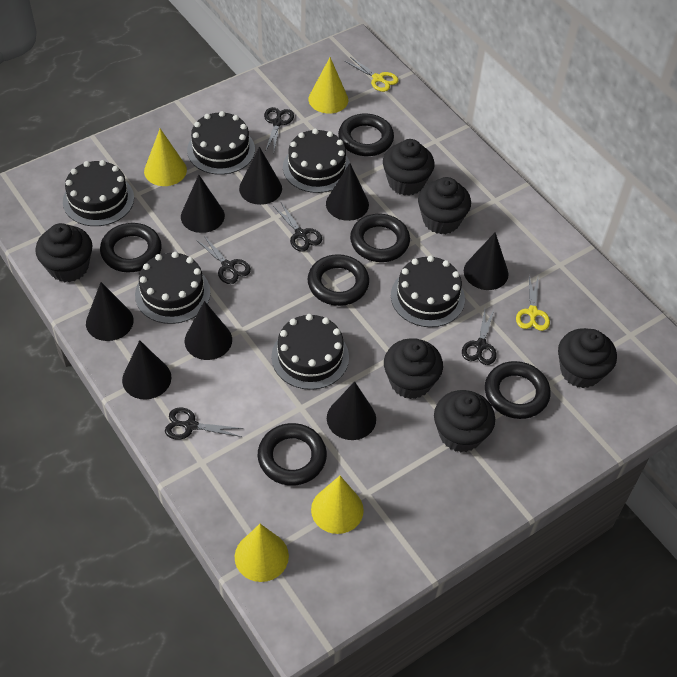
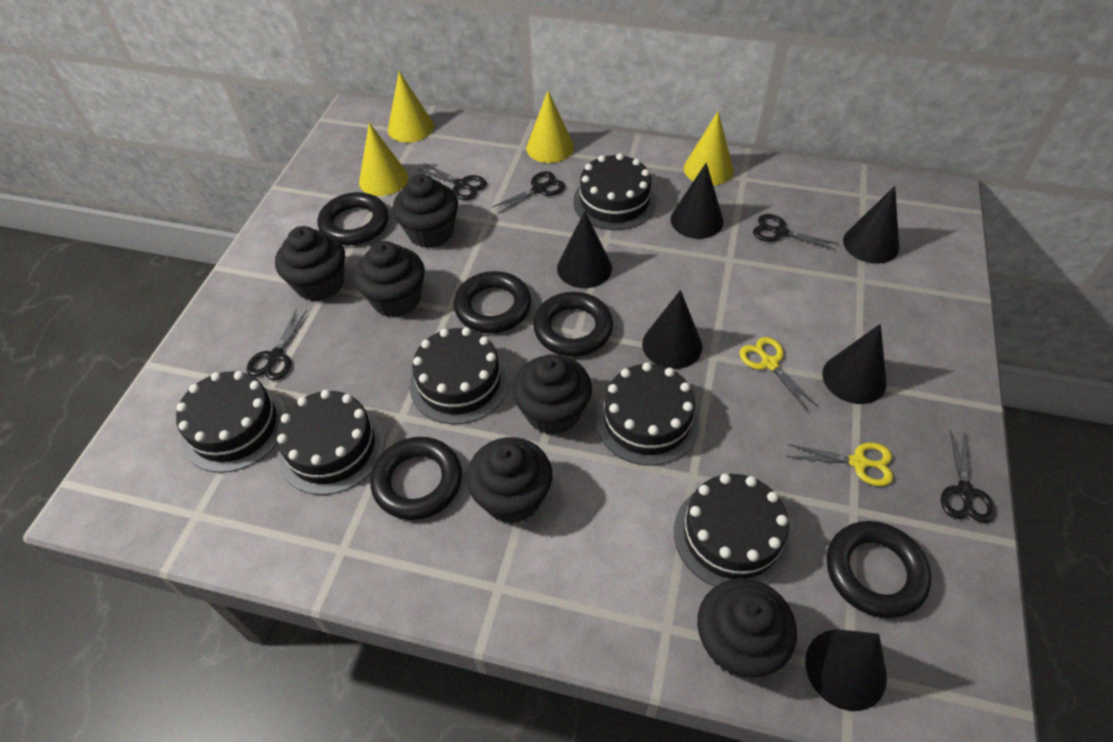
black cone: 8 -> 6
black ring: 6 -> 5

